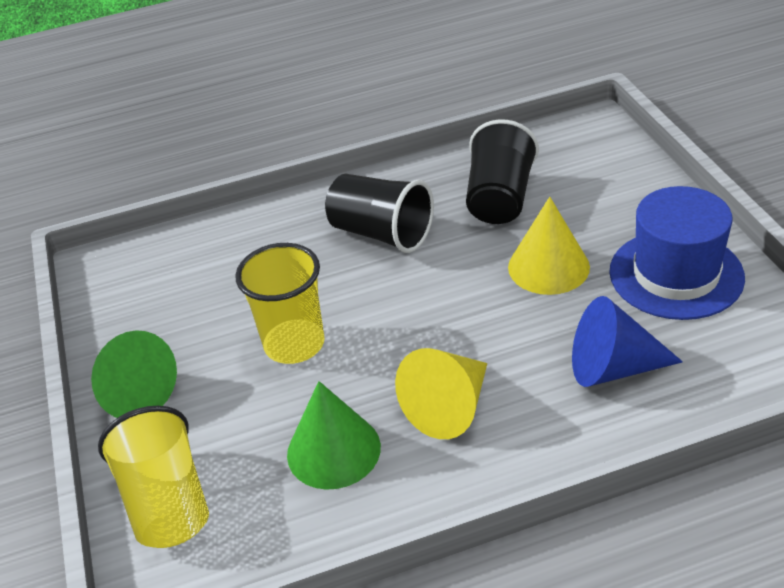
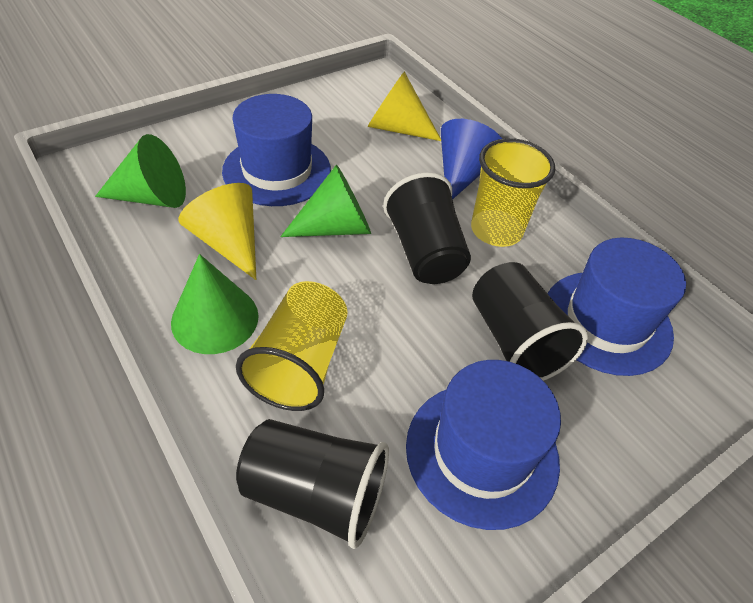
black cup: 2 -> 3
blue hat: 1 -> 3
green cone: 2 -> 3

